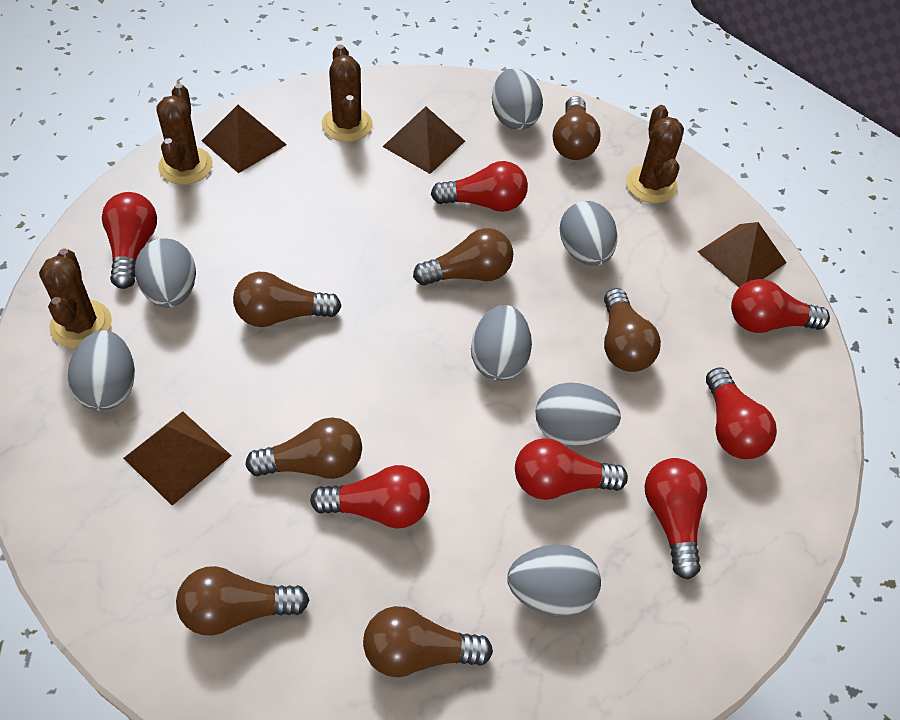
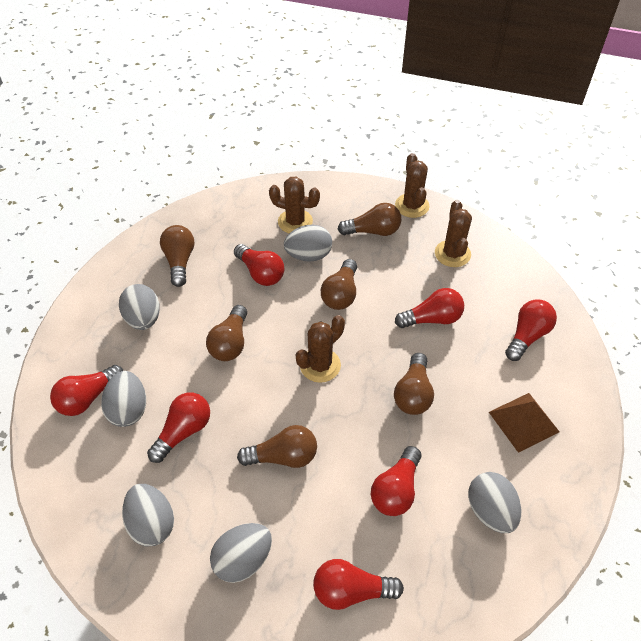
brown light bulb: 7 -> 6
brown pyramid: 4 -> 1
grey egg: 7 -> 6

